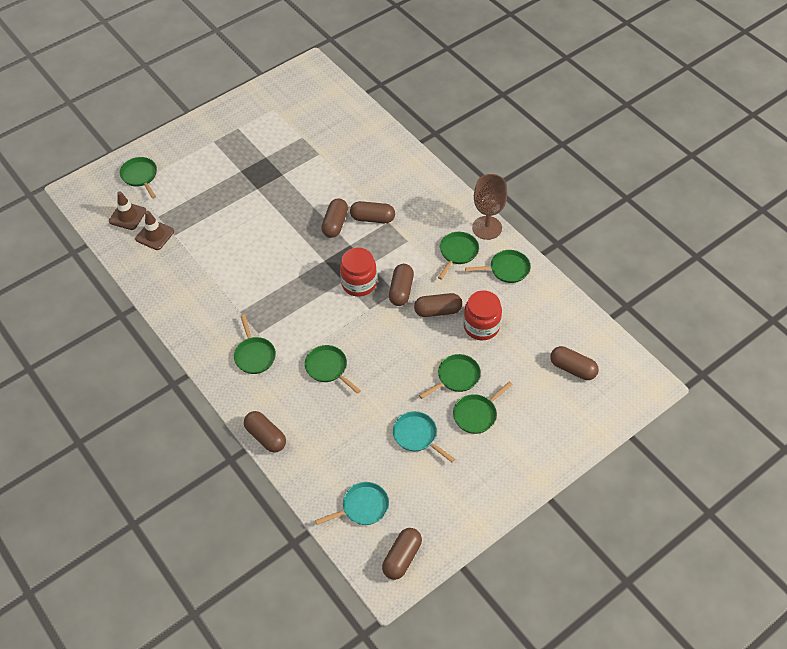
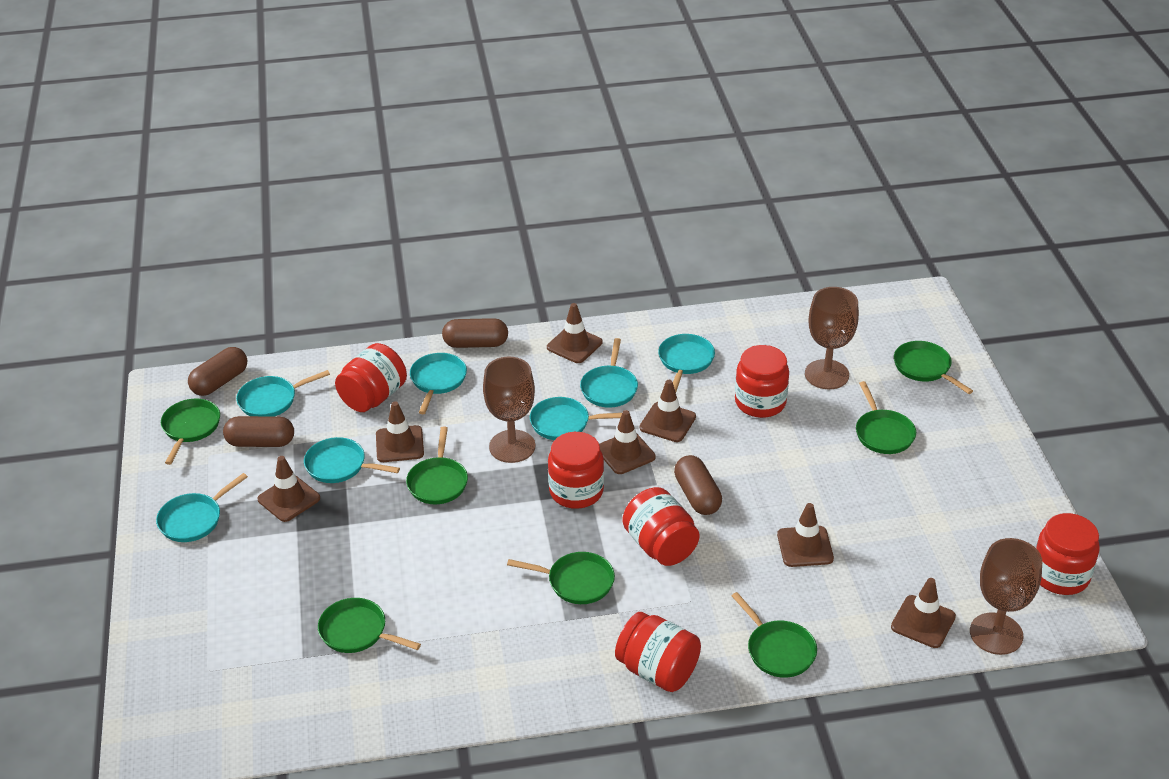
brown capsule: 7 -> 4
brown goblet: 1 -> 3
brown traffic cone: 2 -> 7
red jar: 2 -> 6
turquoise pan: 2 -> 7

